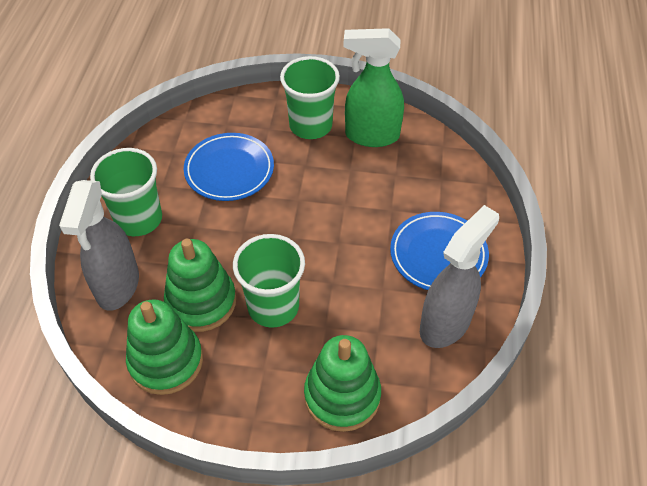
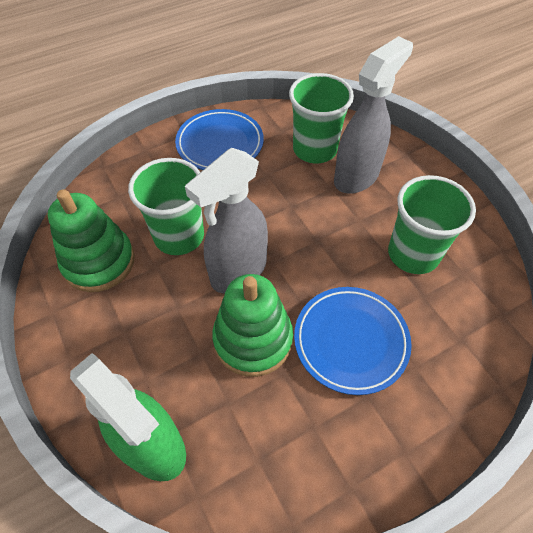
green stacking toy: 3 -> 2

